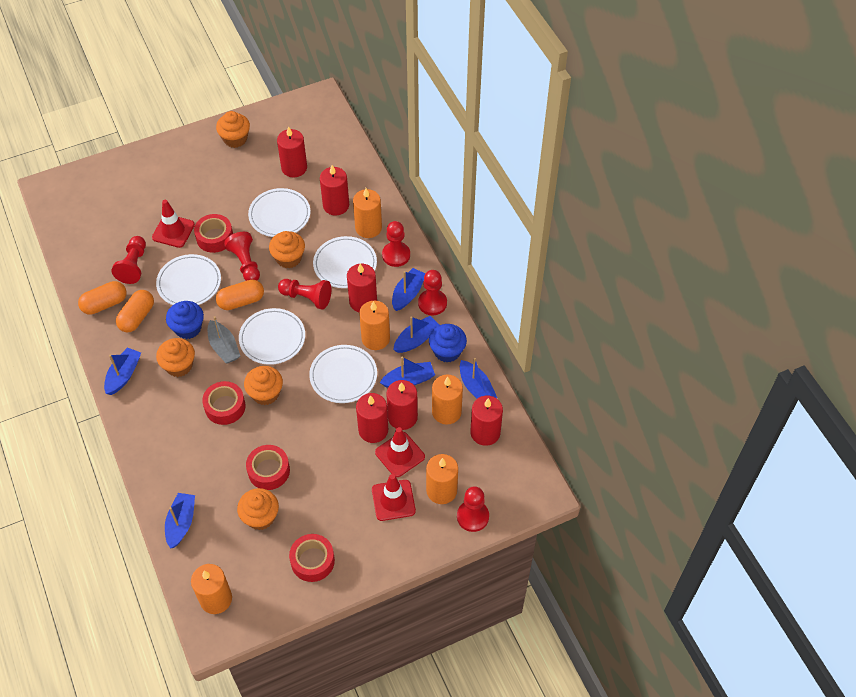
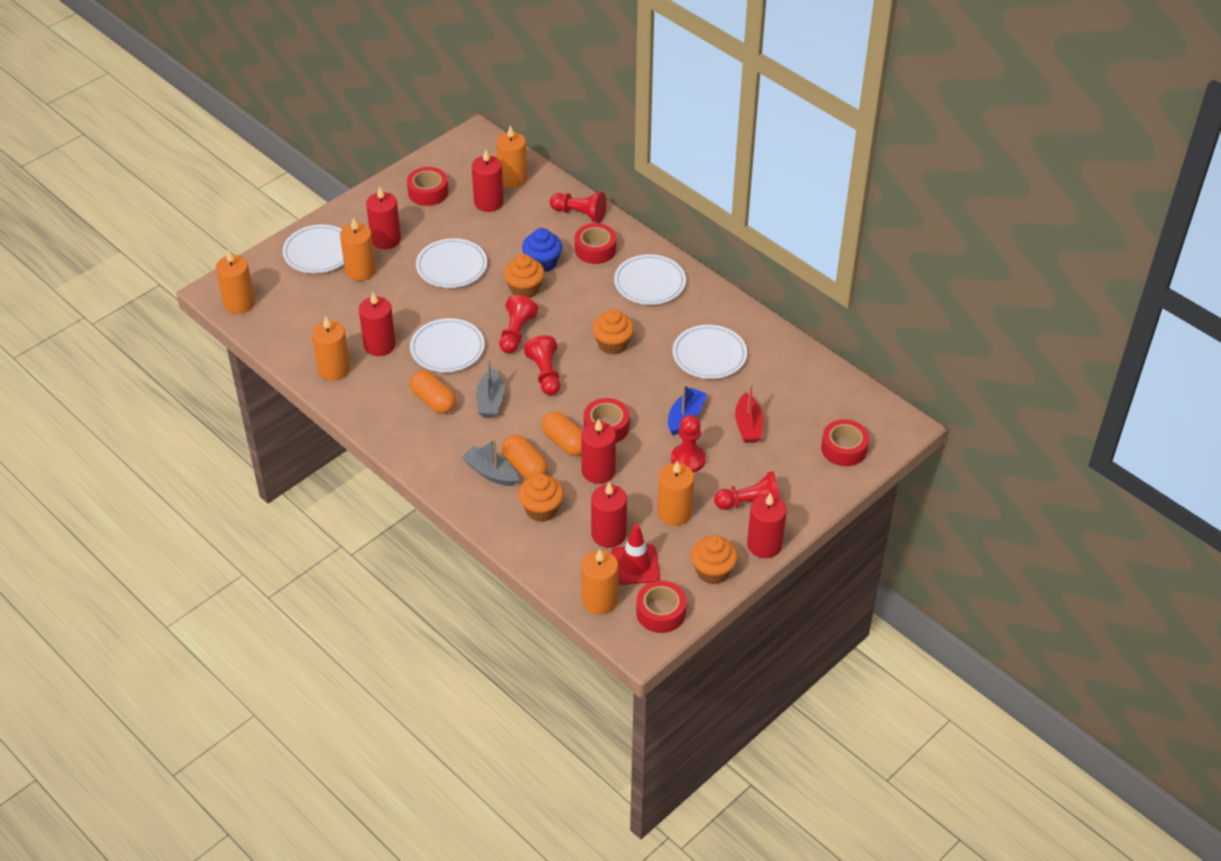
blue boat: 6 -> 1
blue cupcake: 2 -> 1
grey boat: 1 -> 2
orange candle: 5 -> 6
orange cupcake: 5 -> 4
red boat: 0 -> 1
red pawn: 6 -> 5
red tape: 4 -> 5
red traffic cone: 3 -> 1

